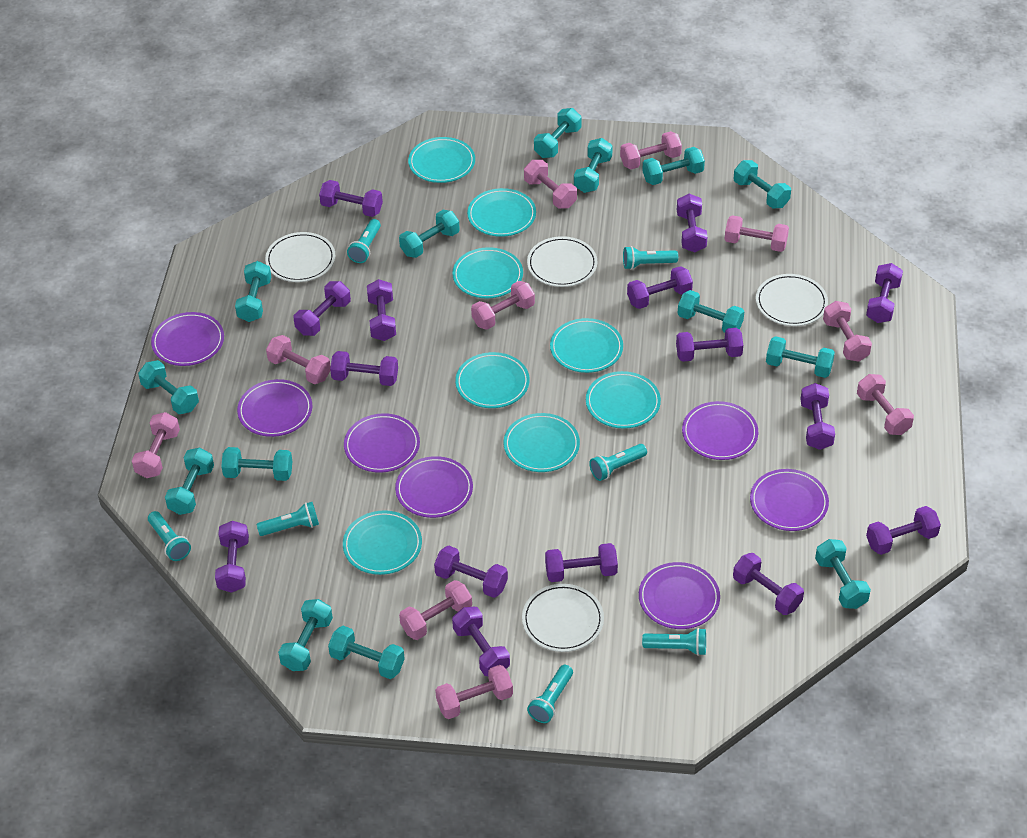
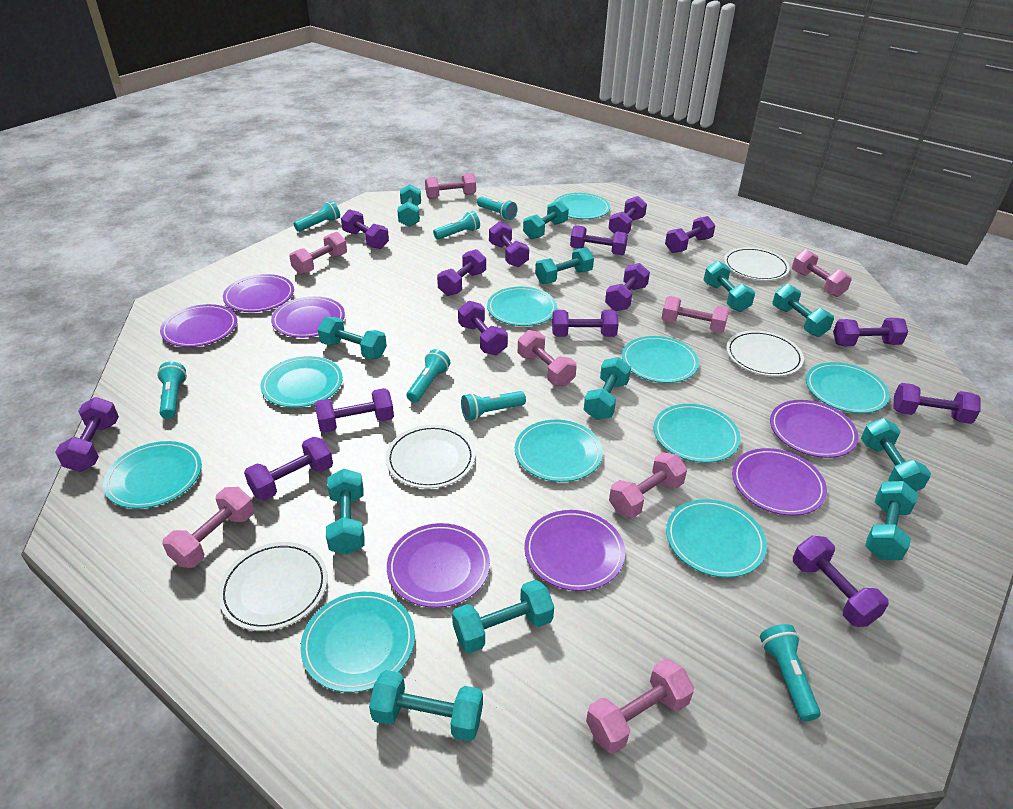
pink dumbbell: 10 -> 8
turquoise dumbbell: 14 -> 12
turquoise plate: 8 -> 10

